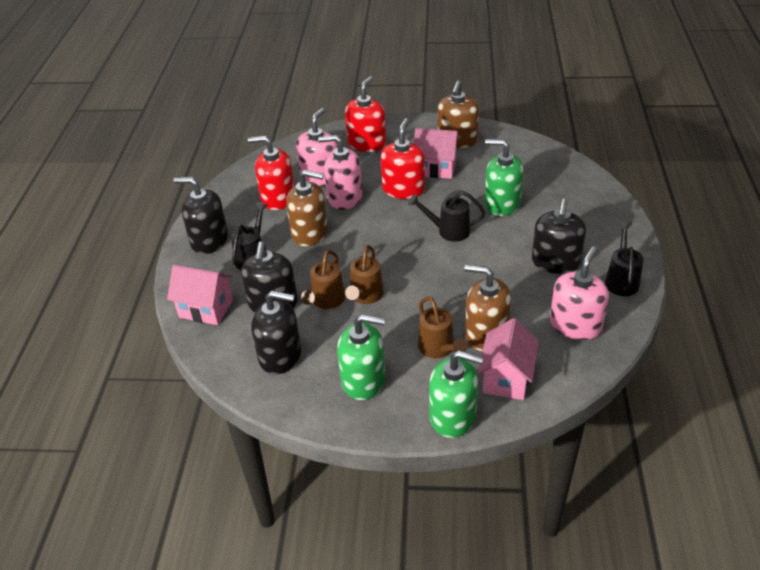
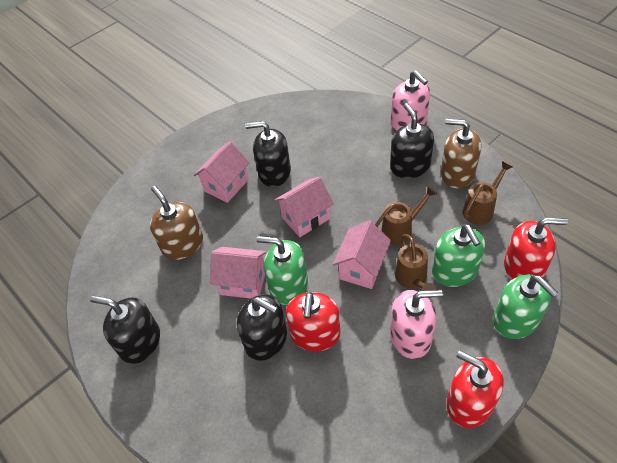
black watering can: 3 -> 0
brown soap dispenser: 3 -> 2
pink house: 3 -> 4
pink soap dispenser: 3 -> 2

